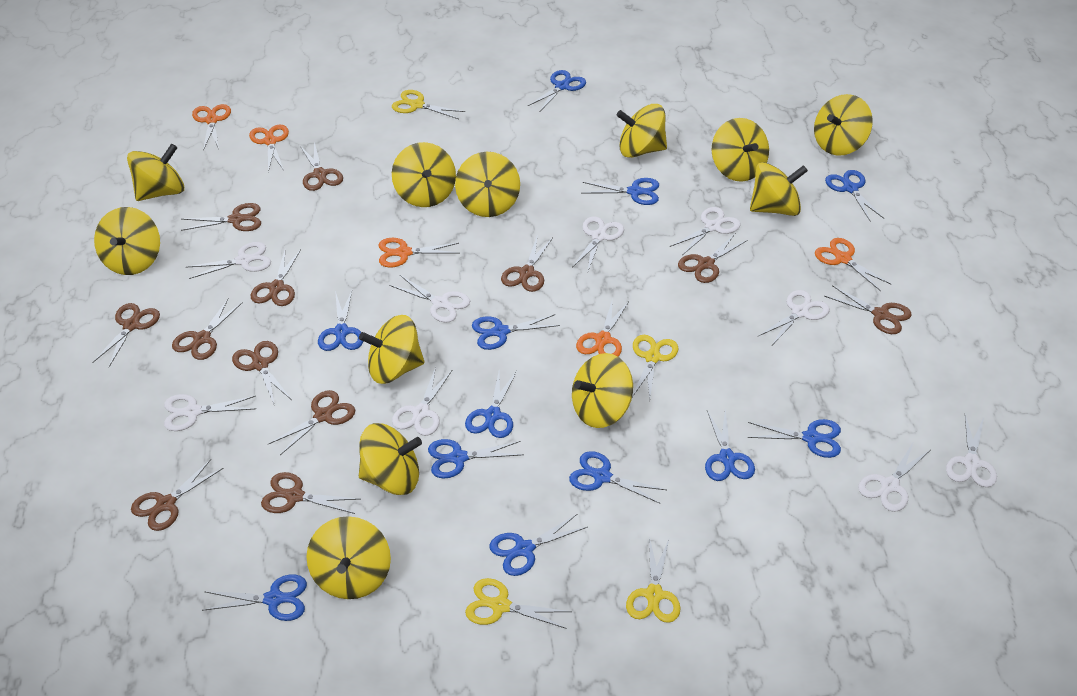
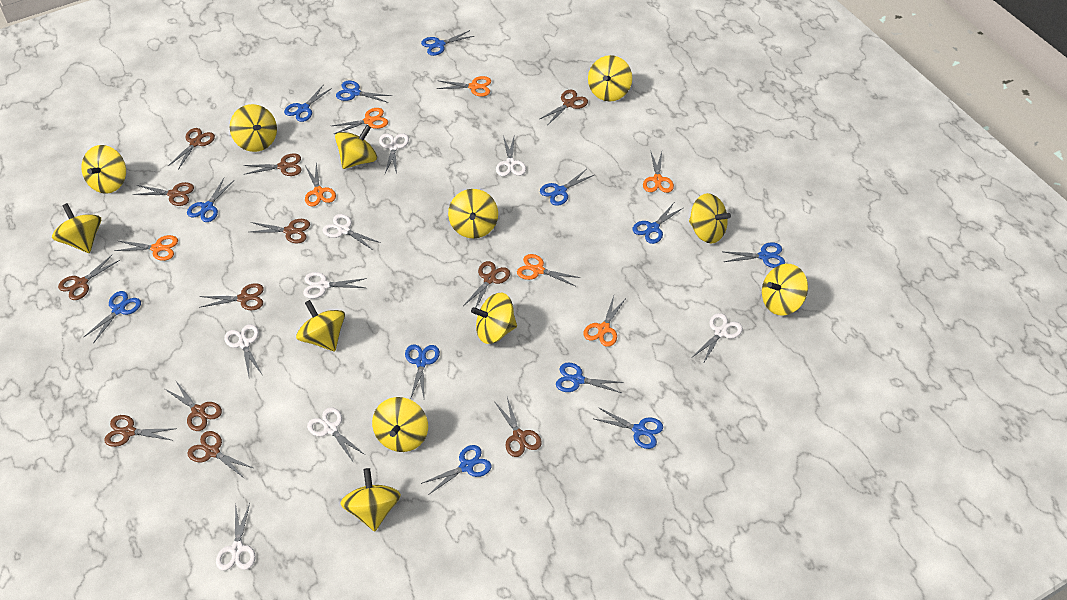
orange scissors: 5 -> 7
white scissors: 9 -> 8
yellow scissors: 4 -> 0

